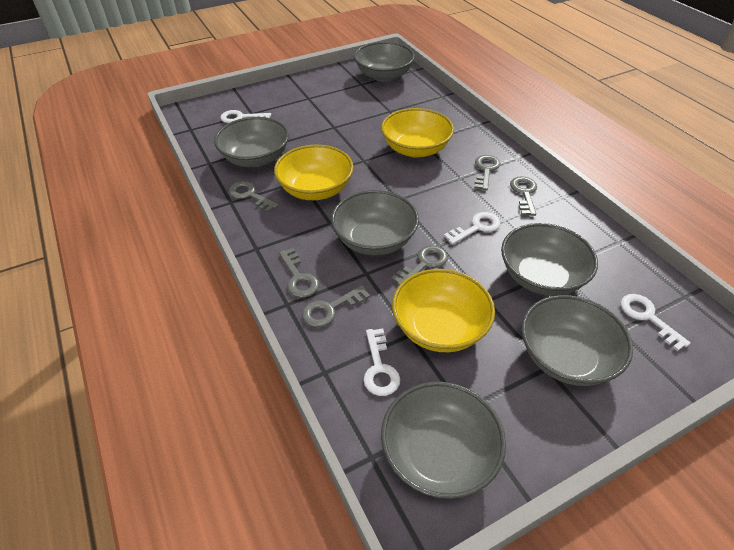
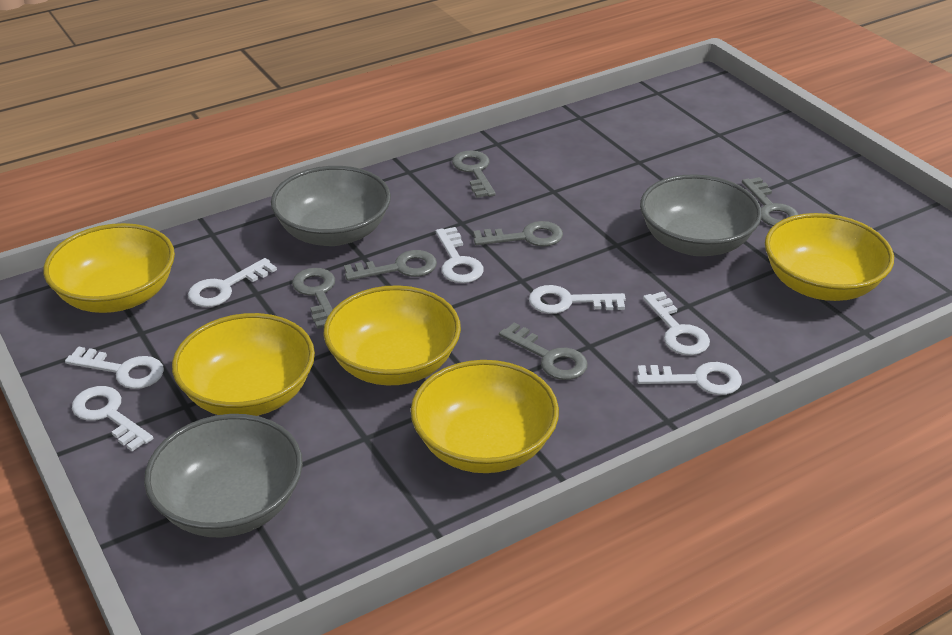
grey bowl: 6 -> 3
white key: 4 -> 7
yellow bowl: 3 -> 5

